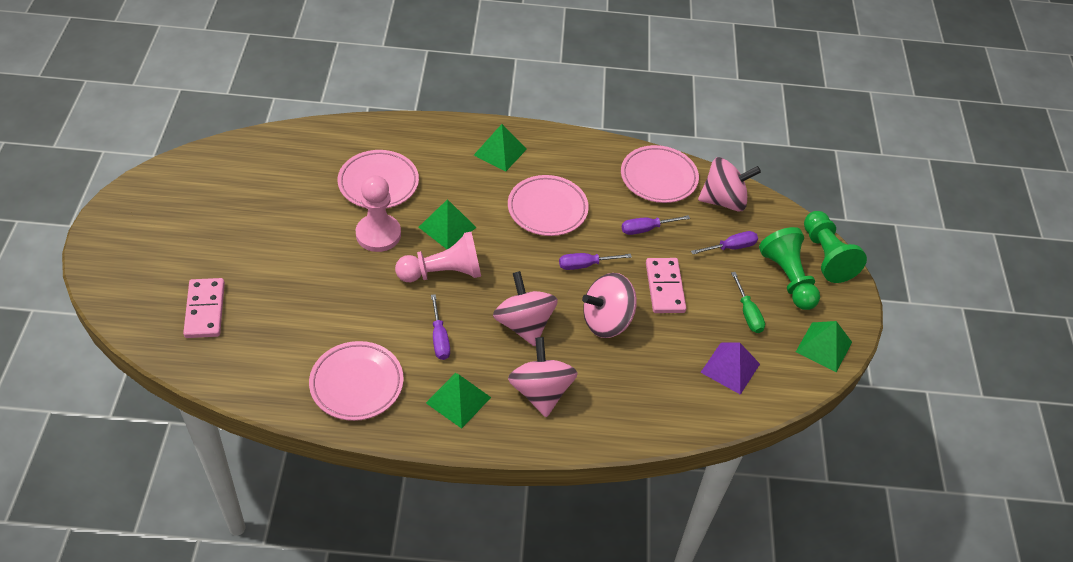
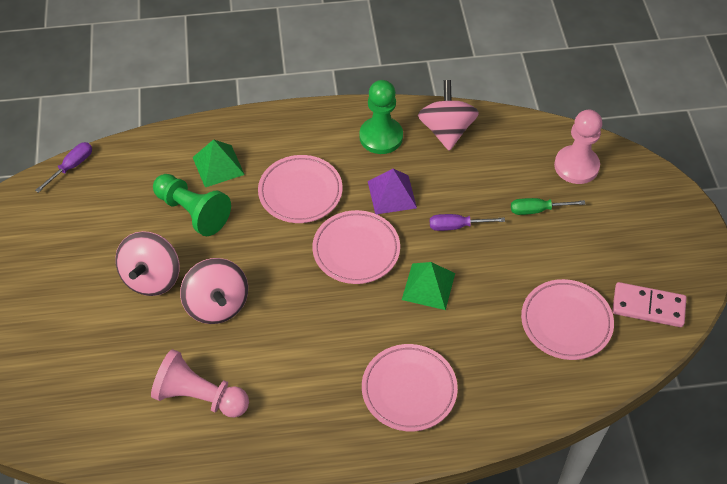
green pyramid: 4 -> 2
pink domino: 2 -> 1
pink spinning top: 4 -> 3
purple screwdriver: 4 -> 2

